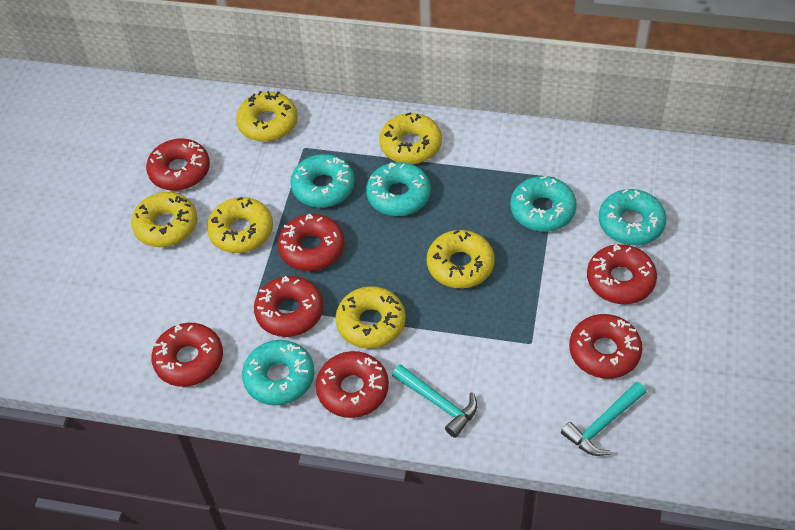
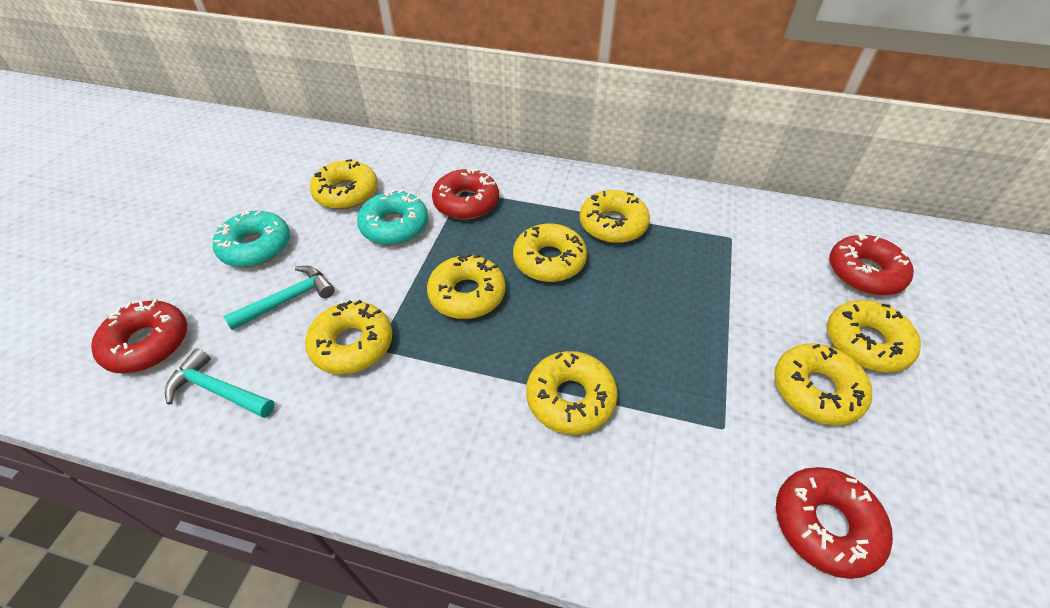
red donut: 7 -> 4
turquoise donut: 5 -> 2
yellow donut: 6 -> 8

